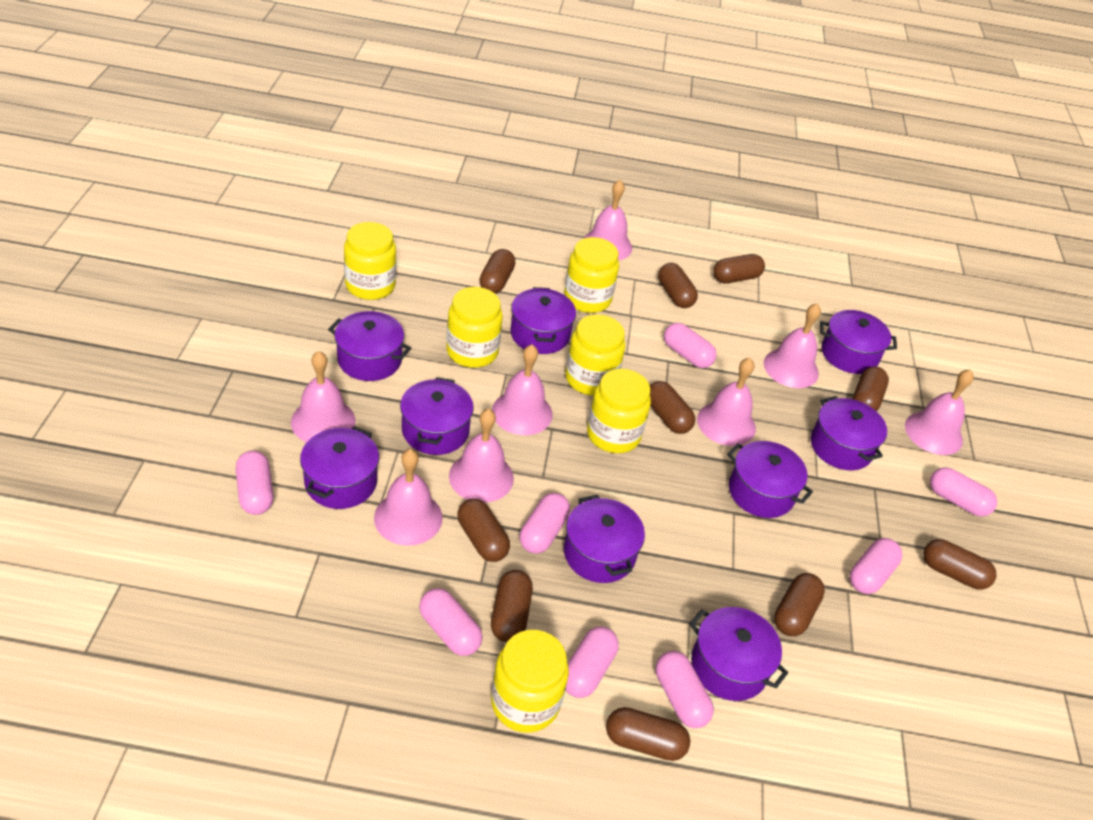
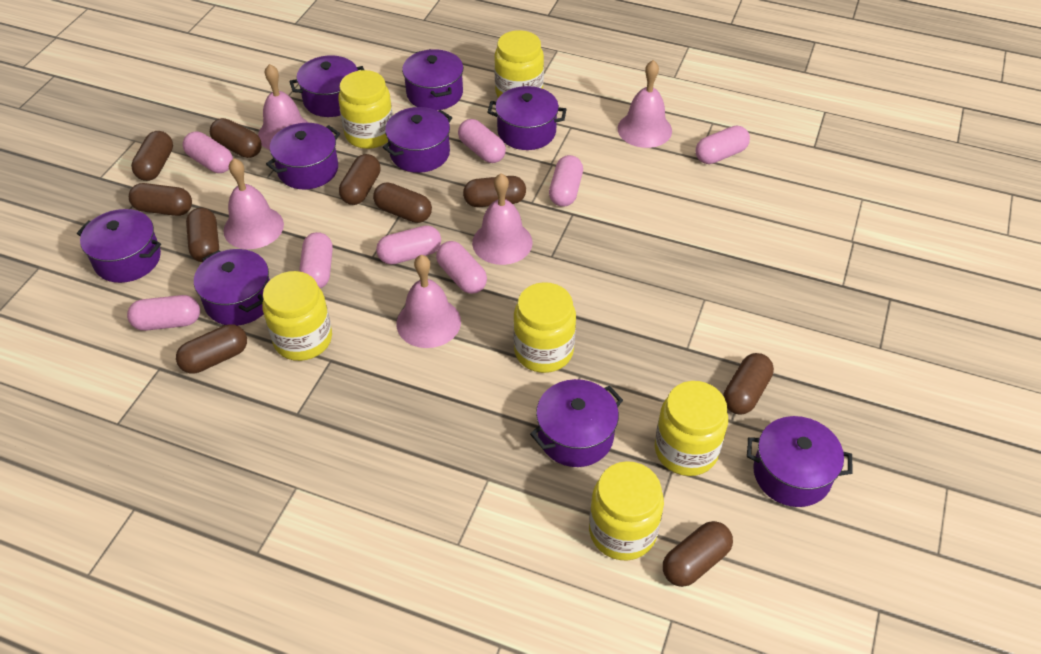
pink bell: 8 -> 5

